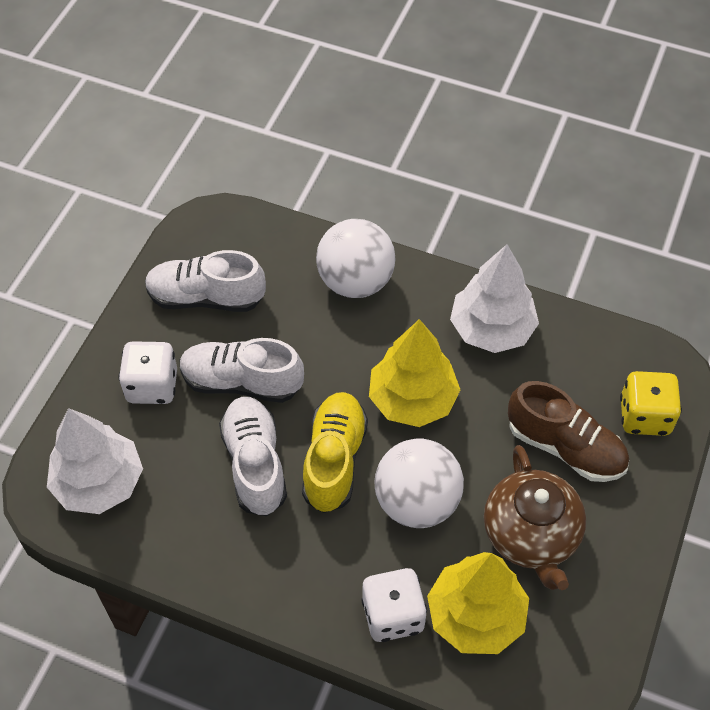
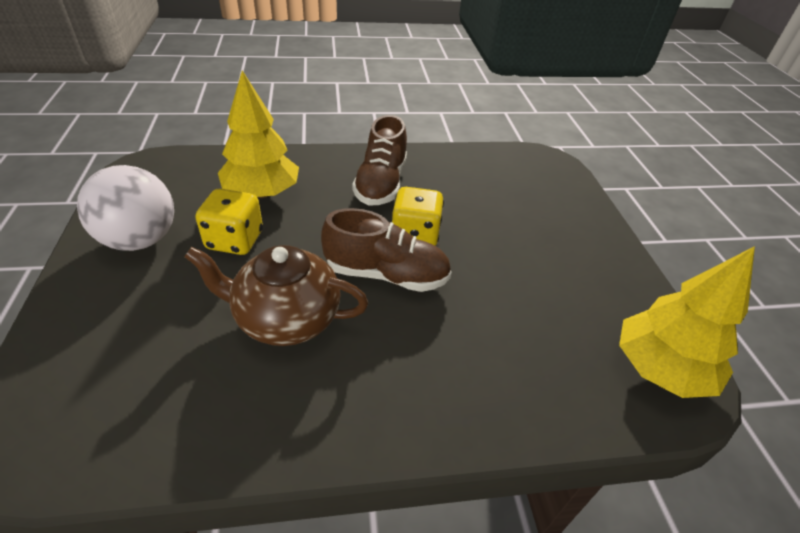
brown shoe: 1 -> 2
white ball: 2 -> 1
white dice: 2 -> 0
white shoe: 3 -> 0
white tree: 2 -> 0
yellow dice: 1 -> 2
yellow shoe: 1 -> 0

